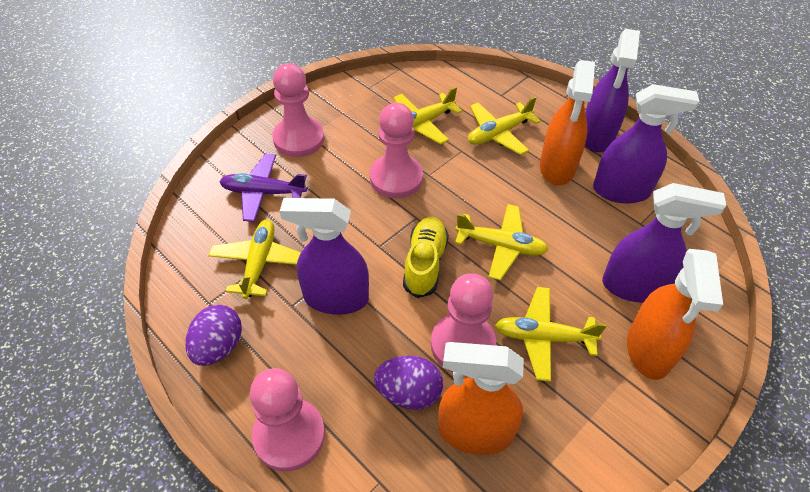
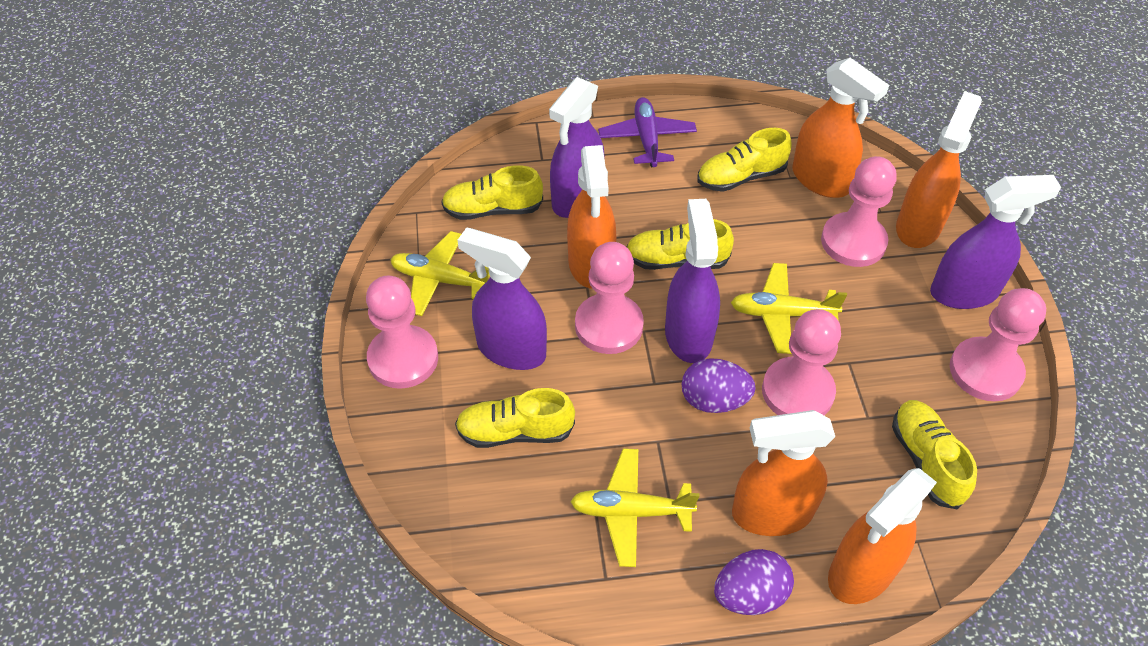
orange spray bottle: 3 -> 5
pink pawn: 4 -> 5
yellow plane: 5 -> 3
yellow shoe: 1 -> 5

